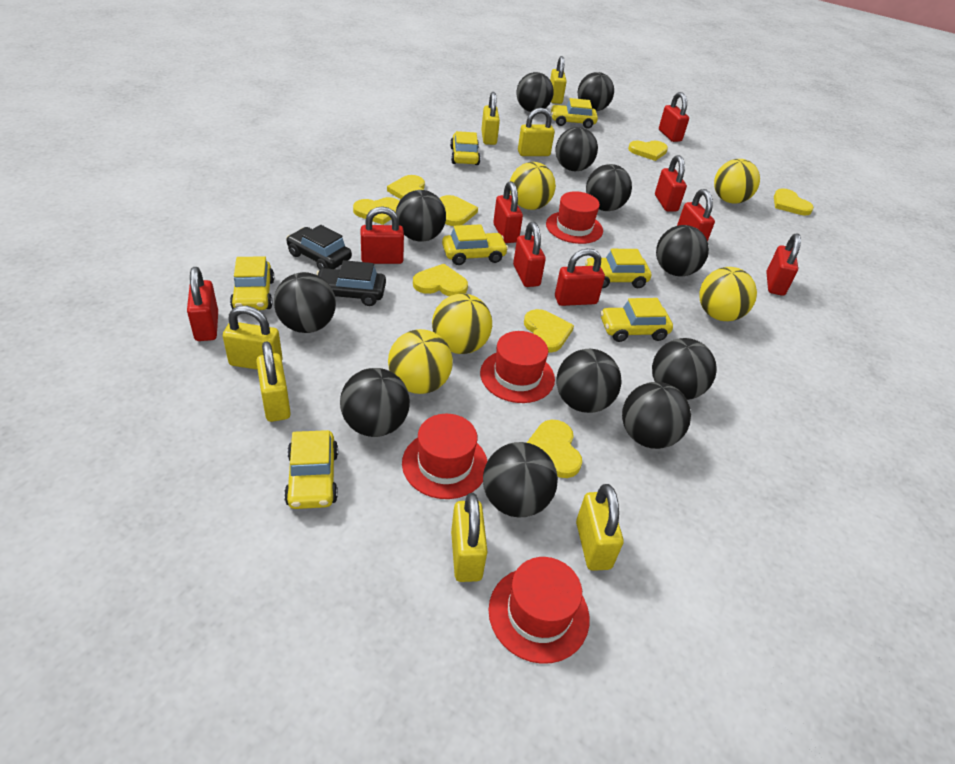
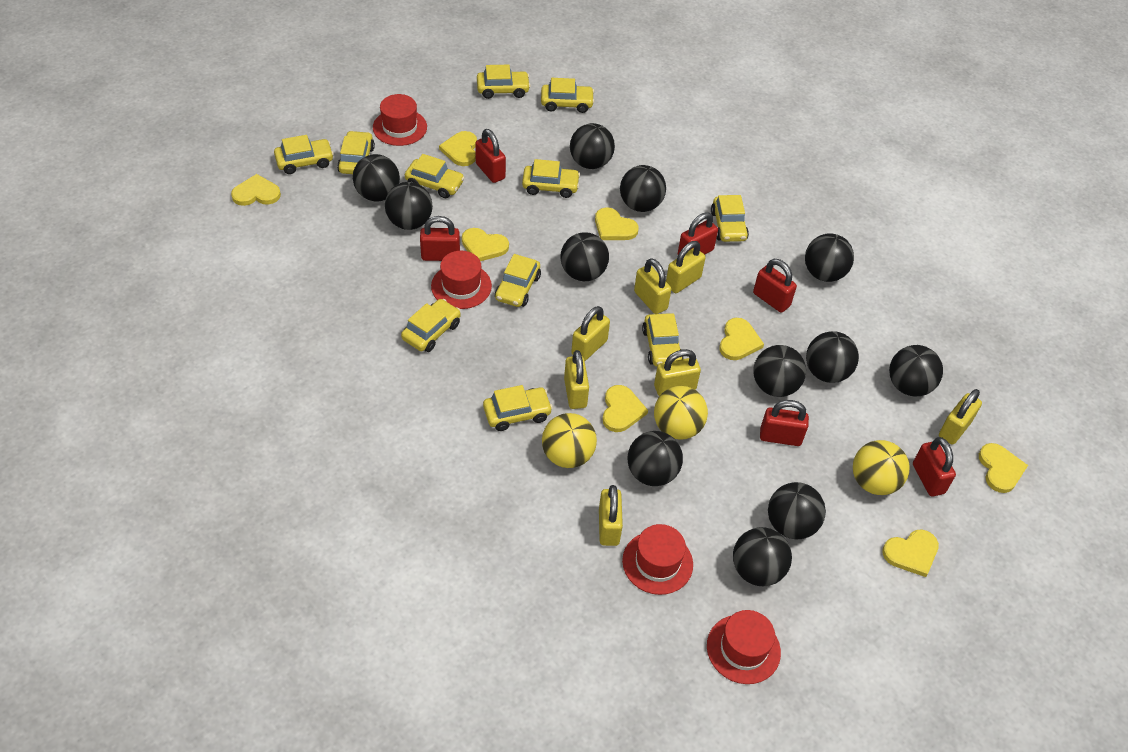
black car: 2 -> 0
red padlock: 9 -> 6
yellow ball: 5 -> 3
yellow car: 7 -> 11

